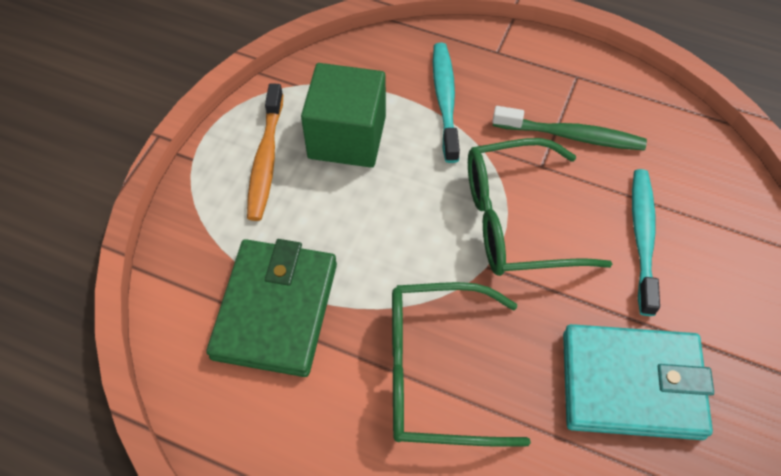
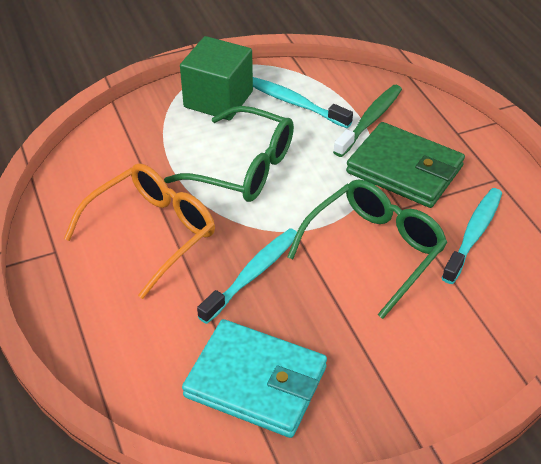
orange glasses: 0 -> 1
orange toothbrush: 1 -> 0
turquoise toothbrush: 2 -> 3

